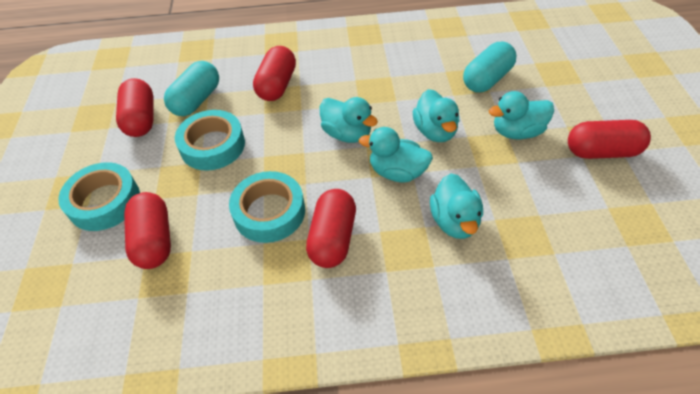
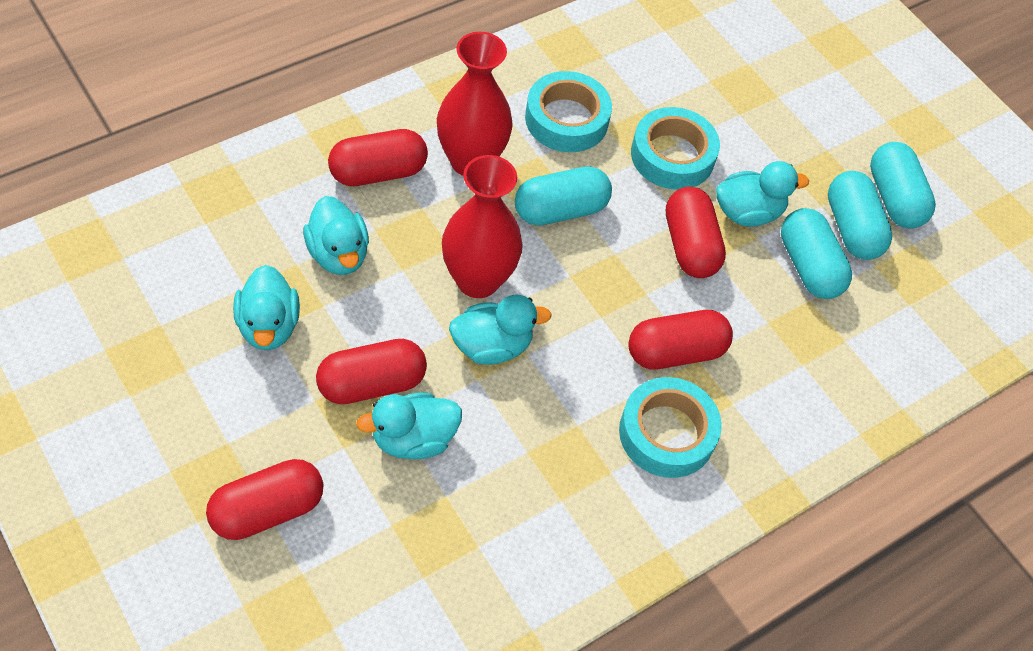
red vase: 0 -> 2
turquoise capsule: 2 -> 4

